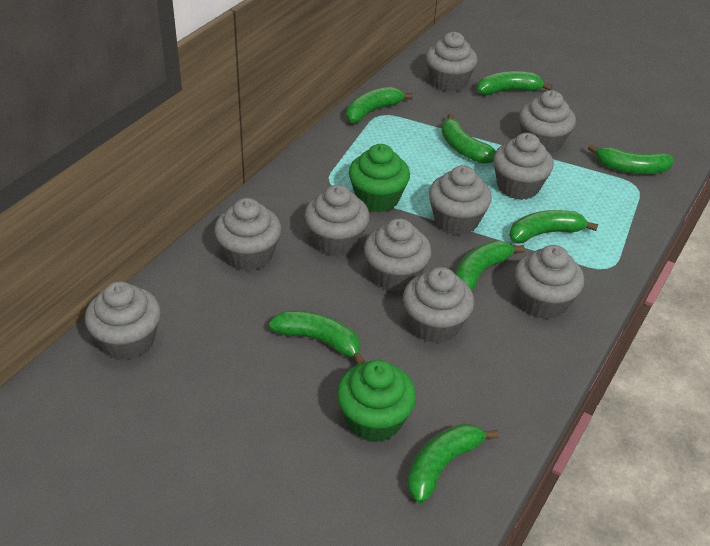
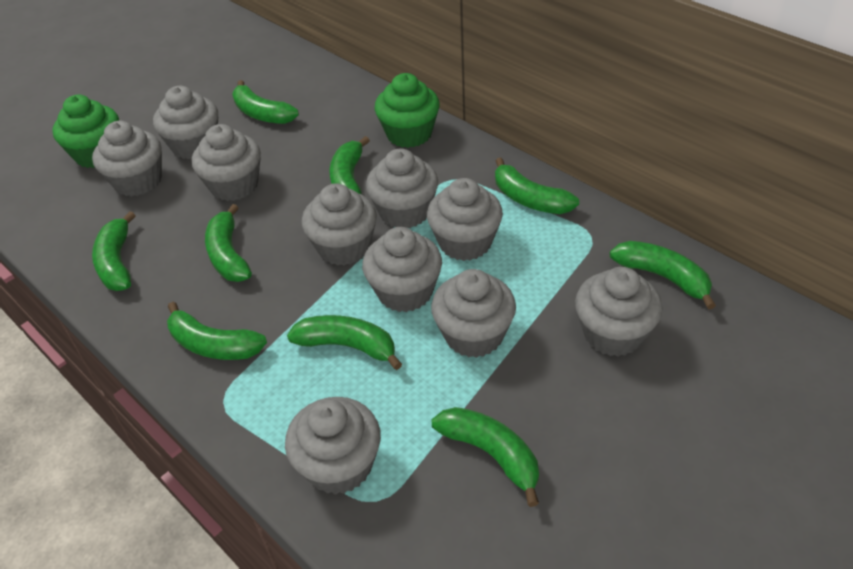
green banana: 8 -> 9

